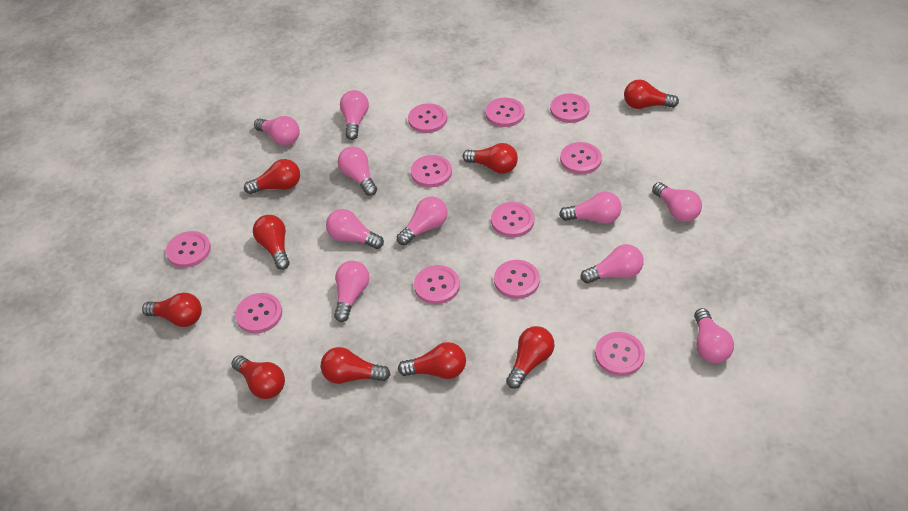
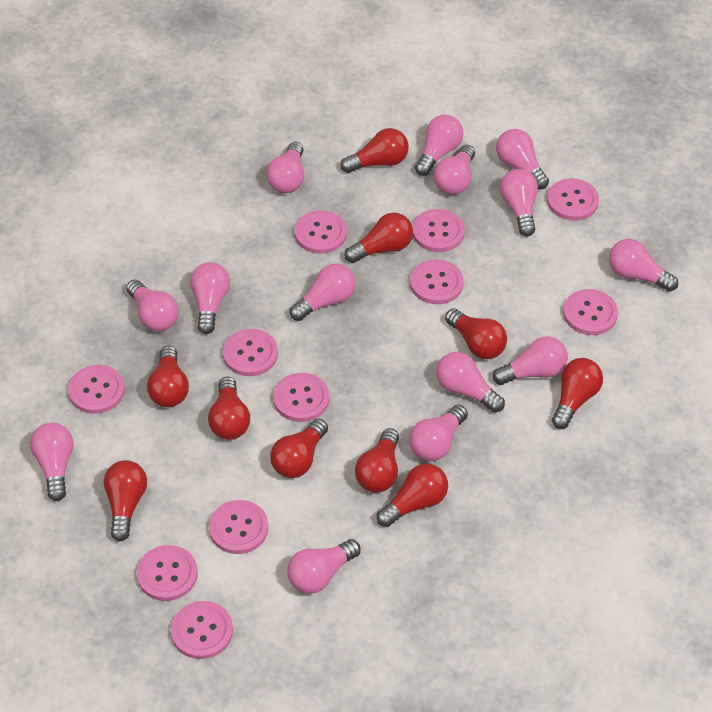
pink light bulb: 10 -> 14
red light bulb: 9 -> 10

